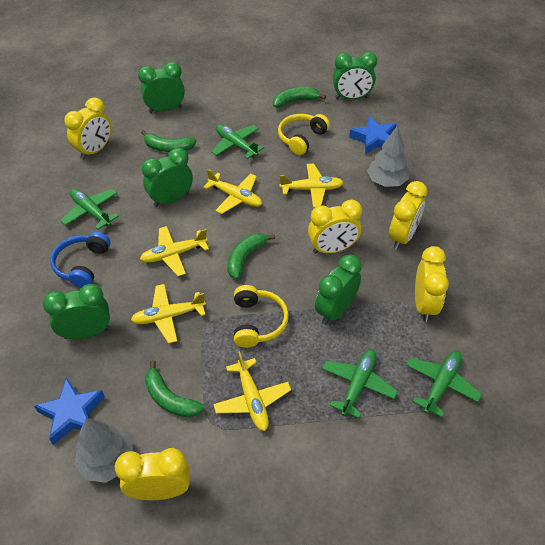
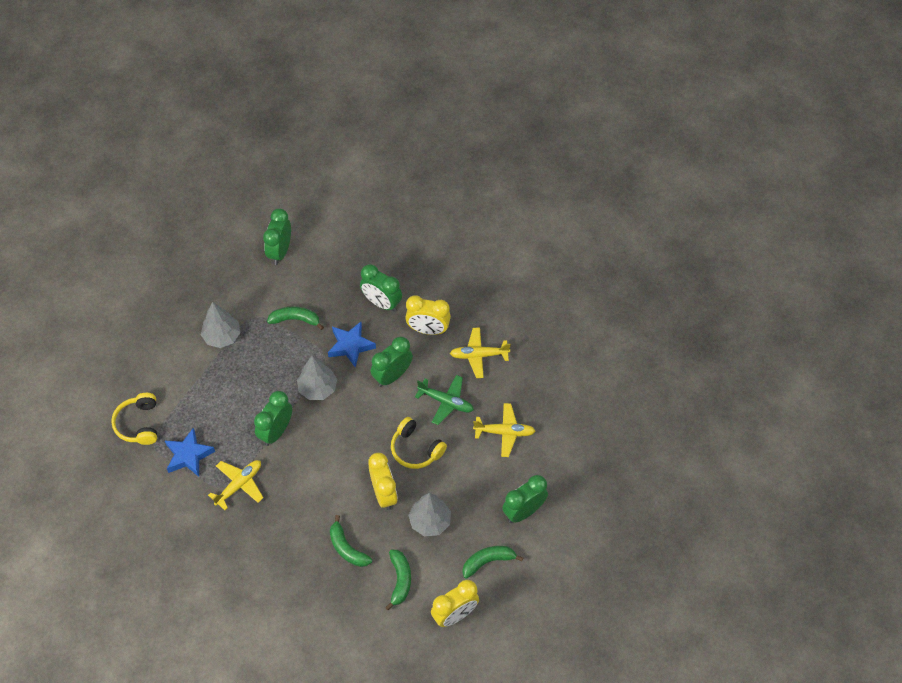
blue headphones: 1 -> 0
green plane: 4 -> 1
grey tree: 2 -> 3
yellow clock: 5 -> 3
yellow plane: 5 -> 3

